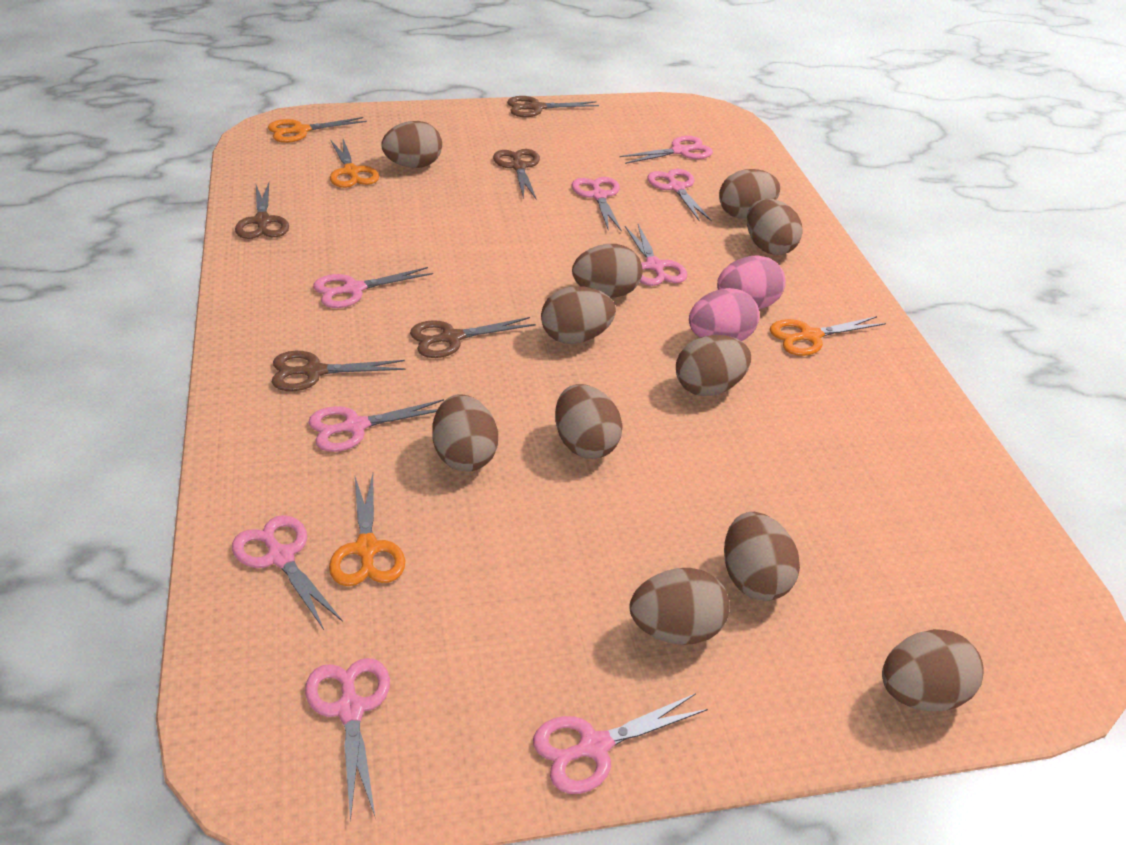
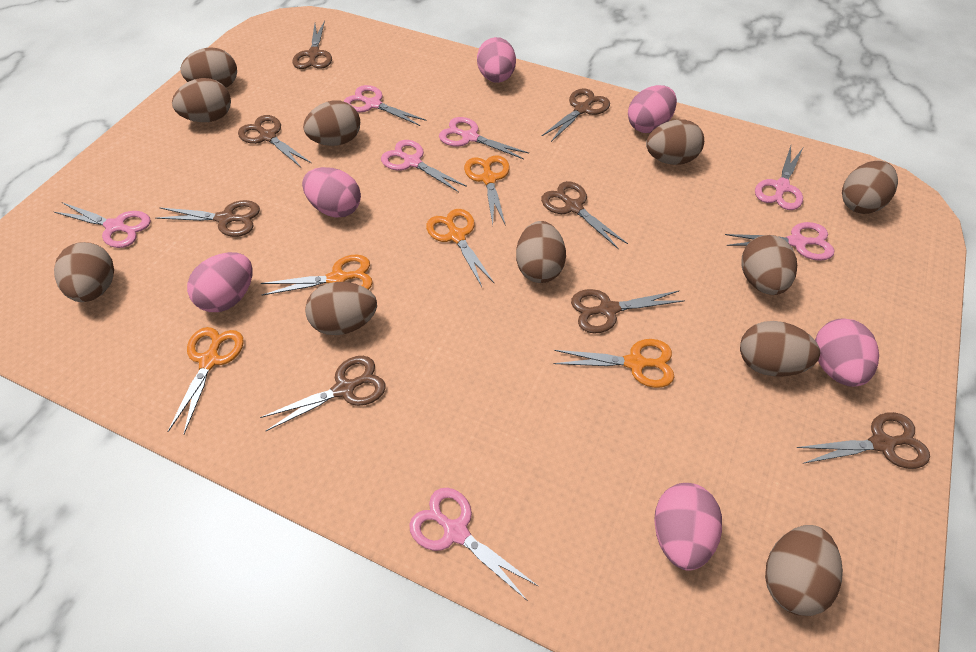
brown scissors: 5 -> 8
orange scissors: 4 -> 5
pink egg: 2 -> 6
pink scissors: 9 -> 7

